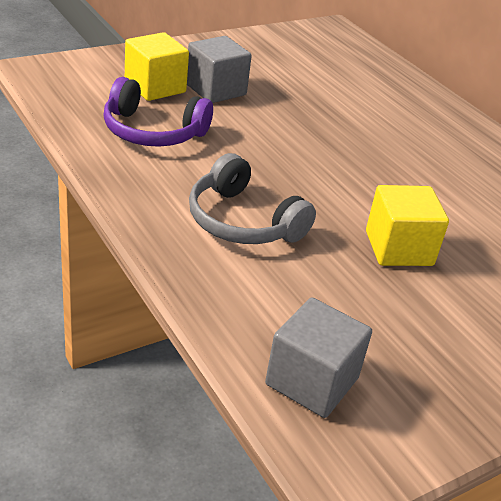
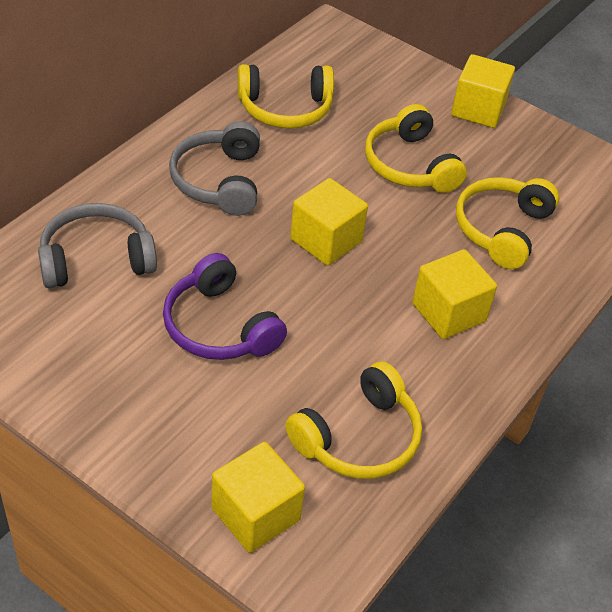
grey cube: 2 -> 0
grey headphones: 1 -> 2
yellow cube: 2 -> 4
yellow headphones: 0 -> 4

